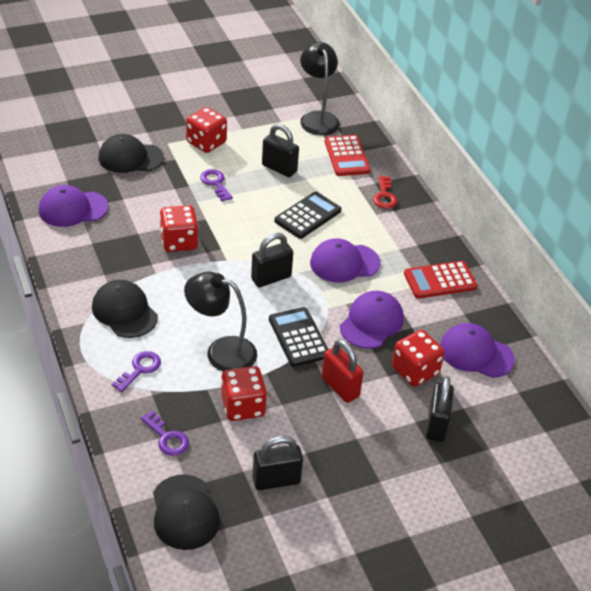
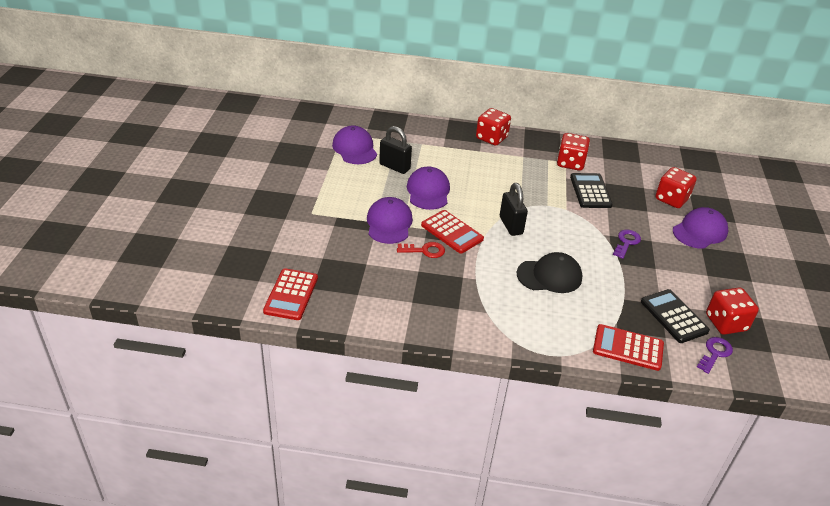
black cap: 3 -> 1
black lamp: 2 -> 0
black padlock: 4 -> 2
purple key: 3 -> 2
red calculator: 2 -> 3
red padlock: 1 -> 0

